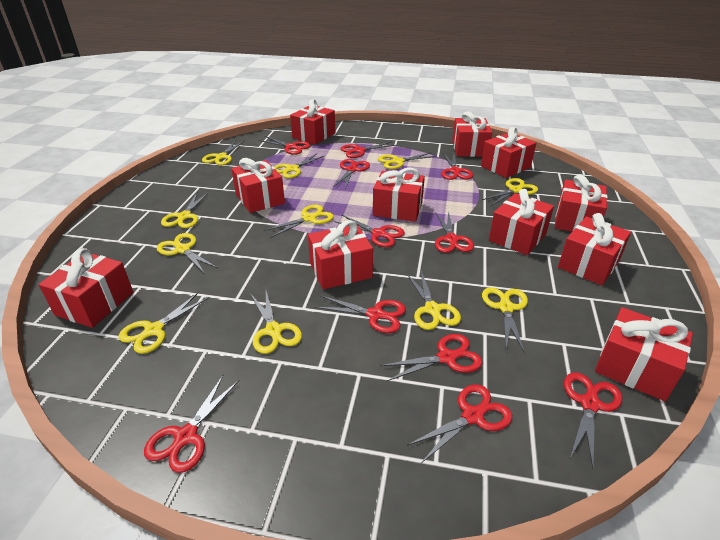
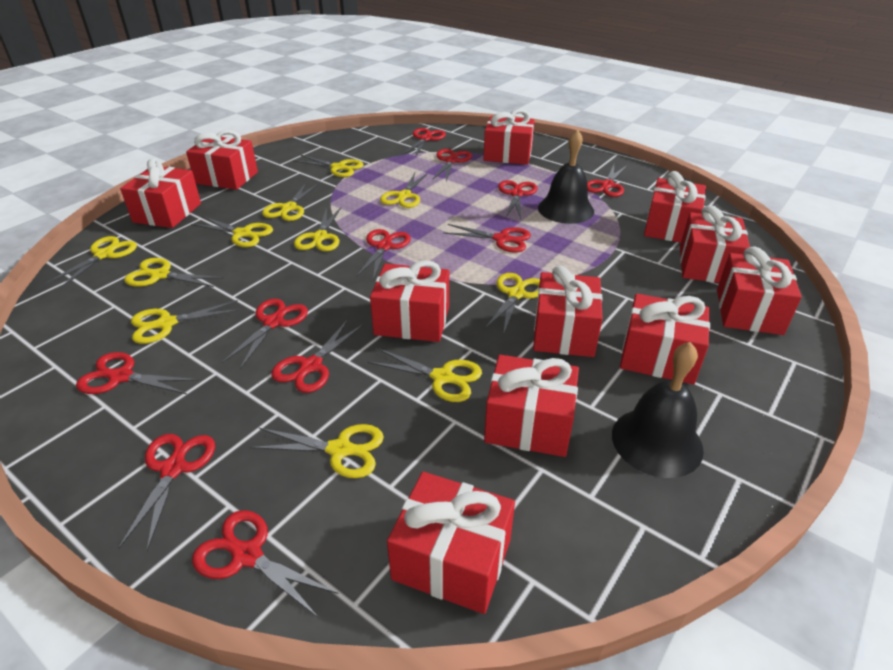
black bell: 0 -> 2

